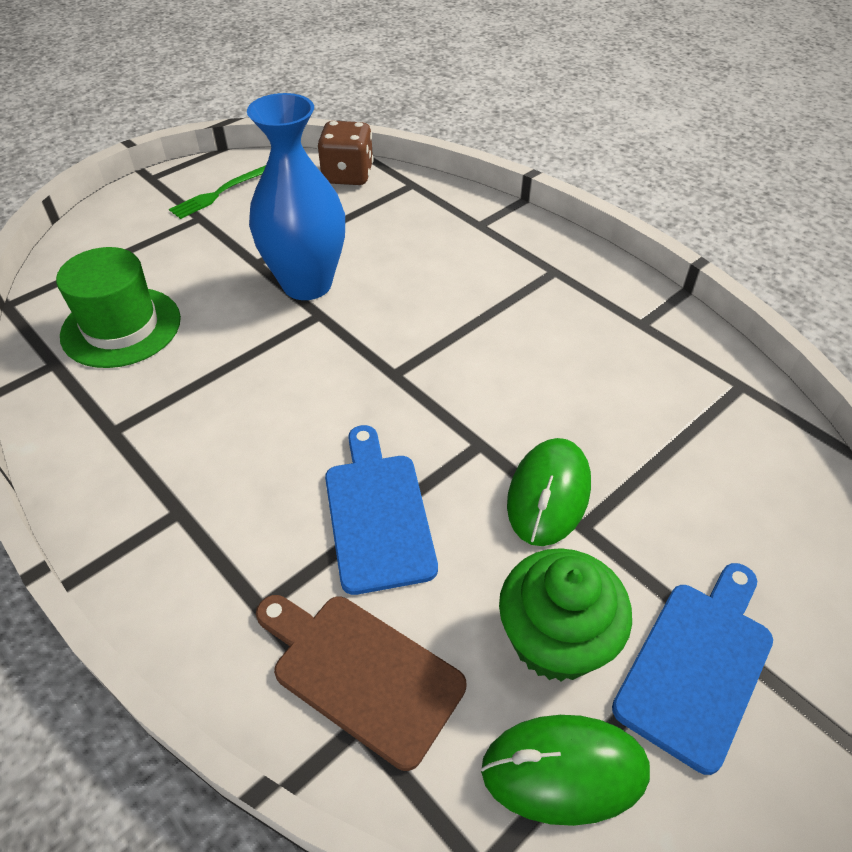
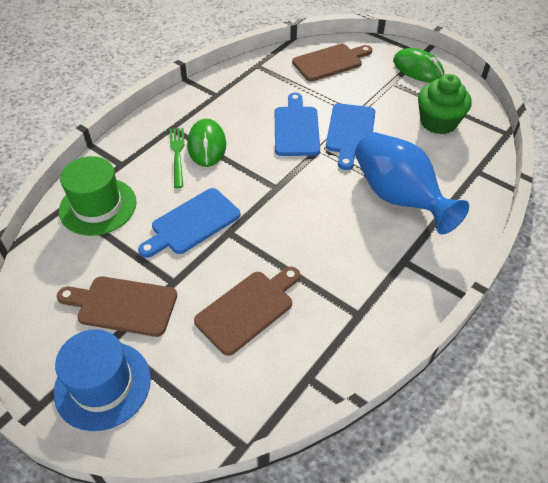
blue cutting board: 2 -> 3
blue hat: 0 -> 1
brown cutting board: 1 -> 3
brown dice: 1 -> 0

